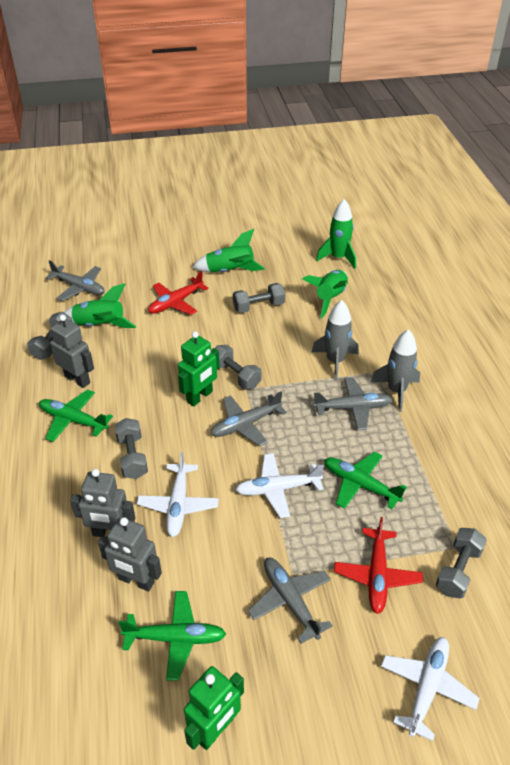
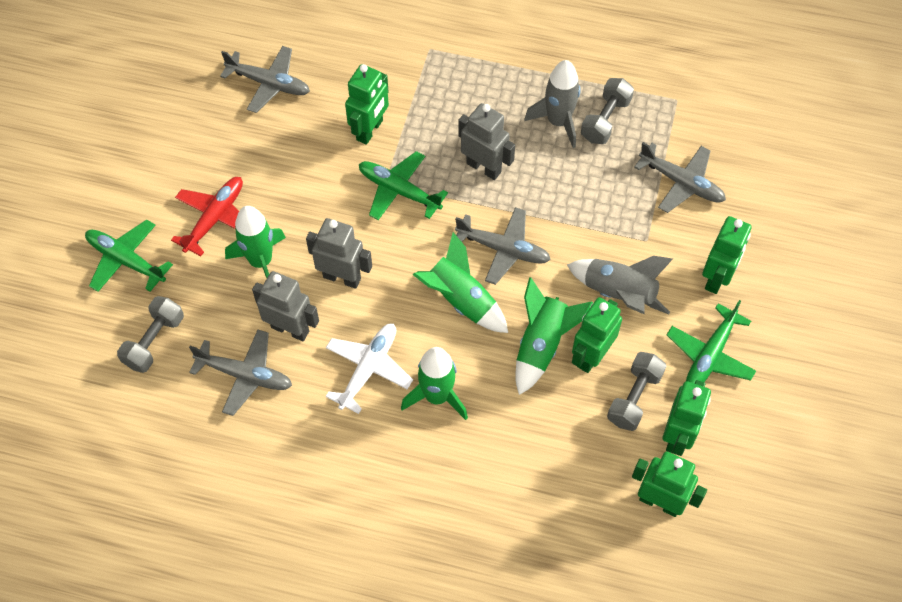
green robot: 2 -> 5
grey dumbbell: 5 -> 3
red plane: 2 -> 1
white plane: 3 -> 1

